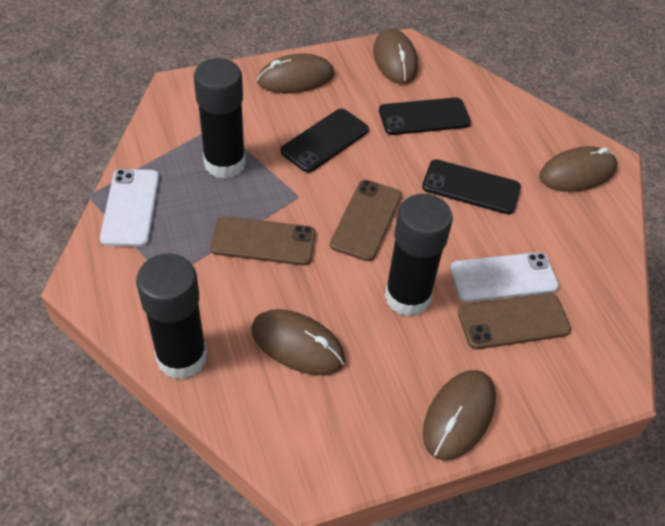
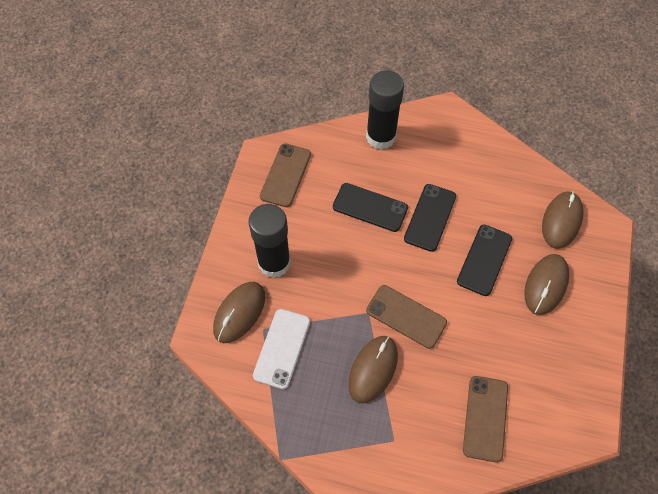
black glue stick: 3 -> 2
brown mouse: 5 -> 4
white phone: 2 -> 1

